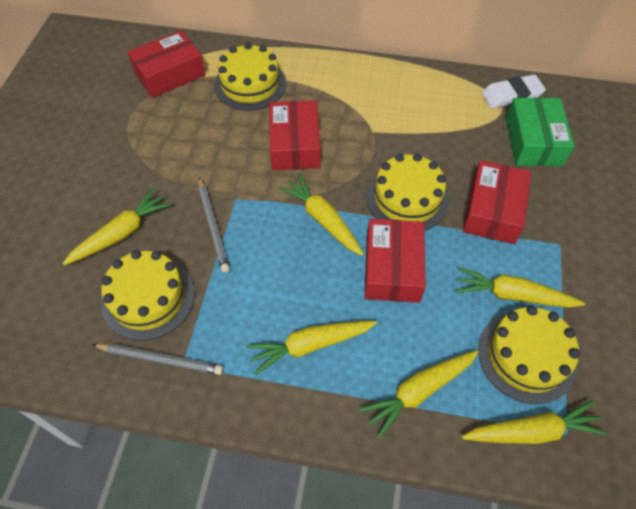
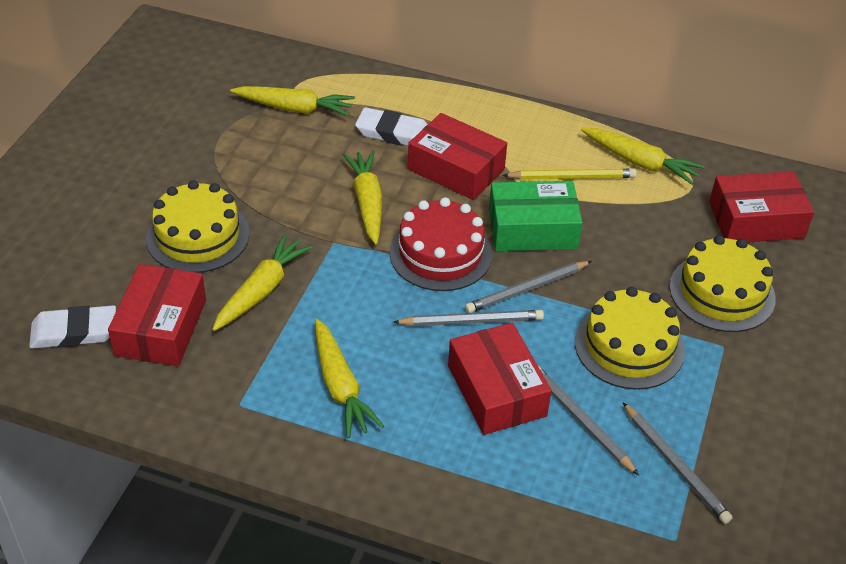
grey pencil: 2 -> 4
red cake: 0 -> 1
white eraser: 1 -> 2
yellow cake: 4 -> 3
yellow carrot: 6 -> 5
yellow pencil: 0 -> 1

